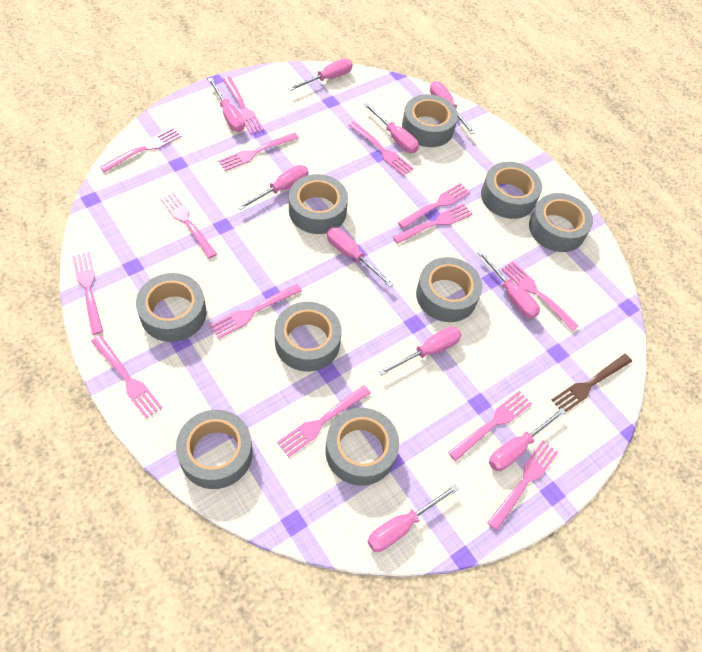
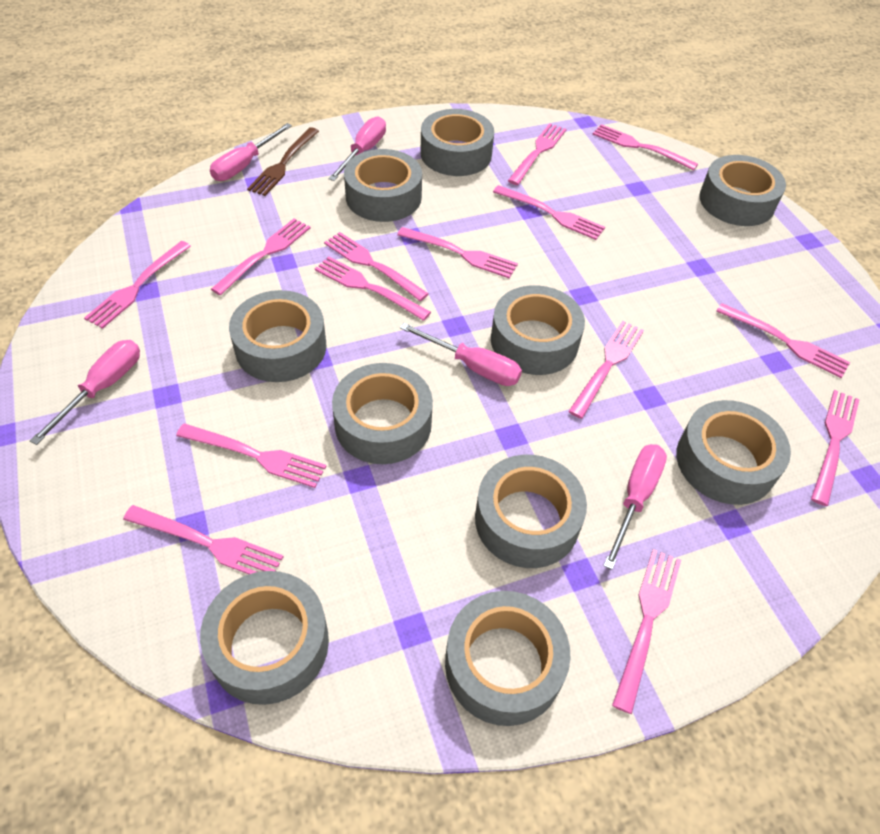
grey tape: 9 -> 10
pink screwdriver: 10 -> 5

